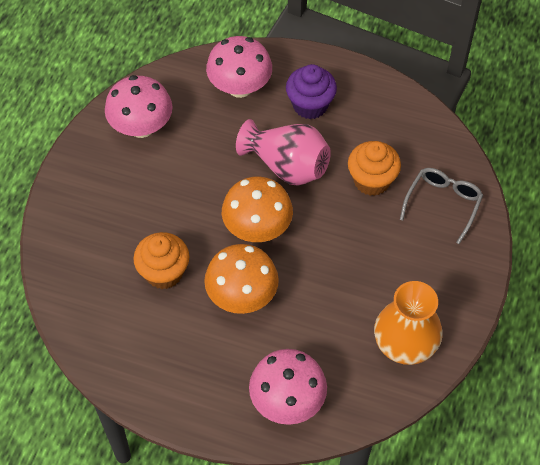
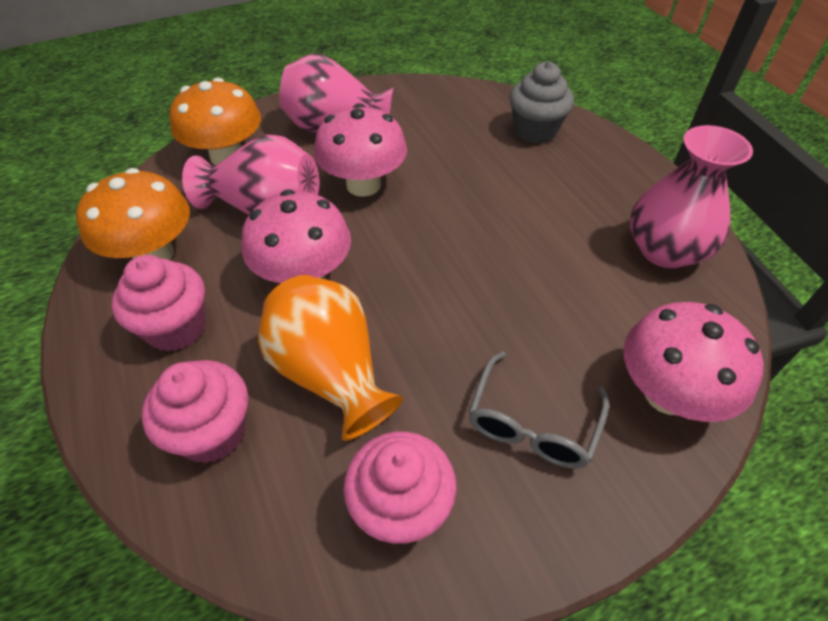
grey cupcake: 0 -> 1
orange cupcake: 2 -> 0
pink cupcake: 0 -> 3
pink vase: 1 -> 3
purple cupcake: 1 -> 0

